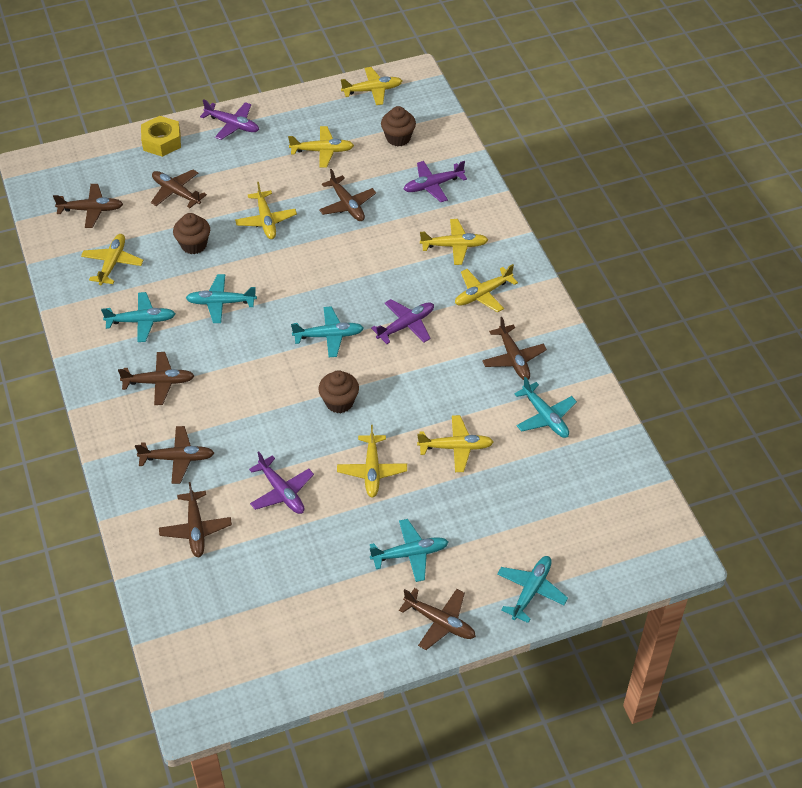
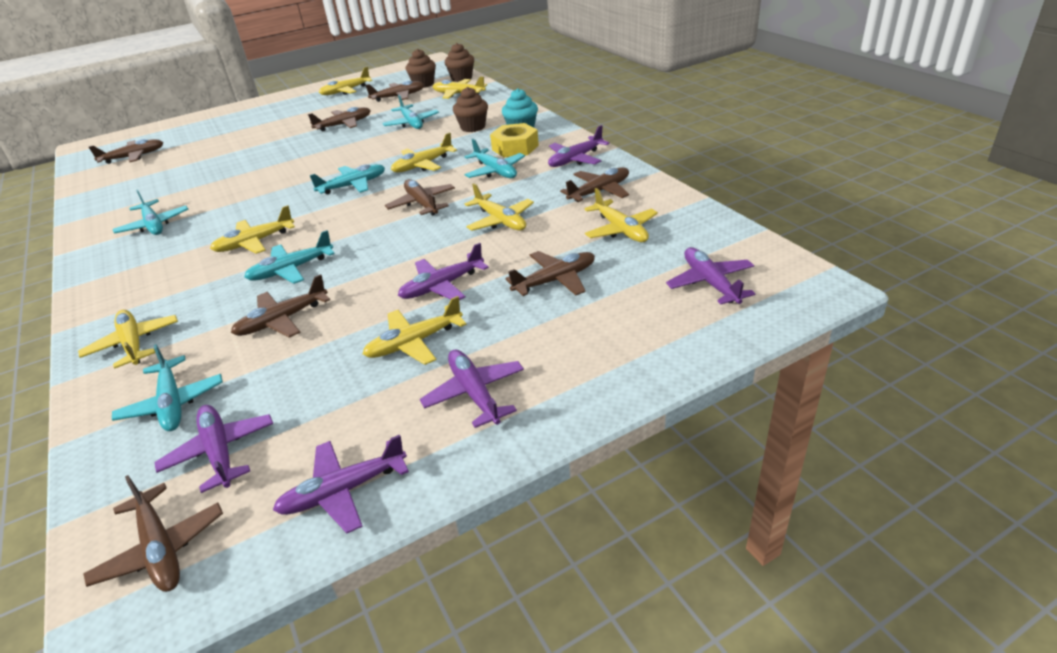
purple plane: 4 -> 6
turquoise cupcake: 0 -> 1

